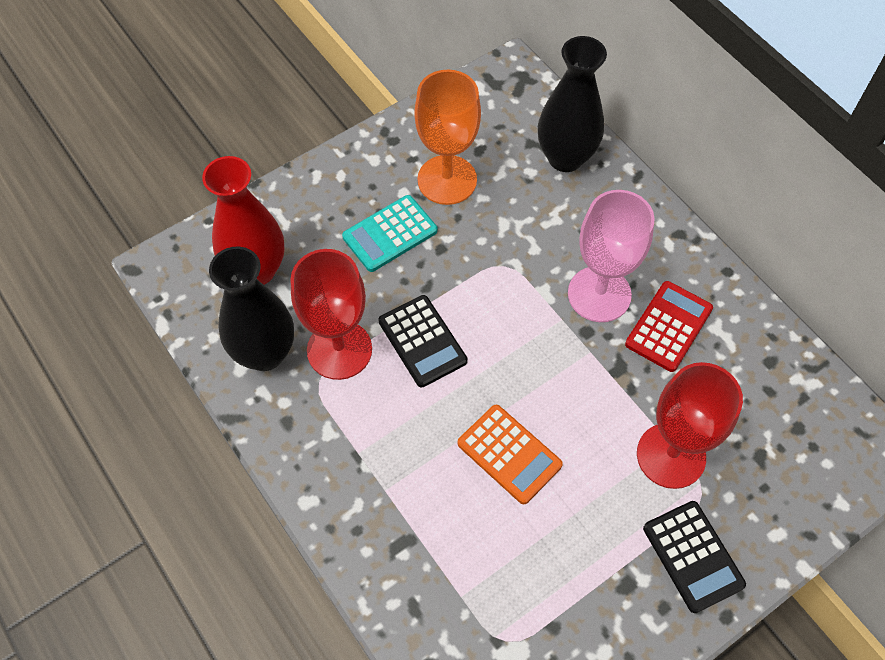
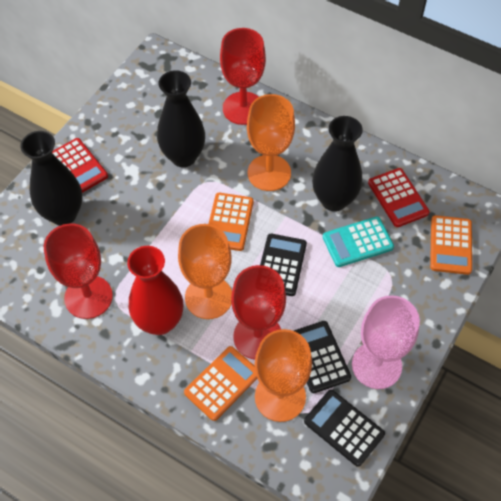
black calculator: 2 -> 3
black vase: 2 -> 3
orange calculator: 1 -> 3
orange goblet: 1 -> 3
red calculator: 1 -> 2
red goblet: 2 -> 3

